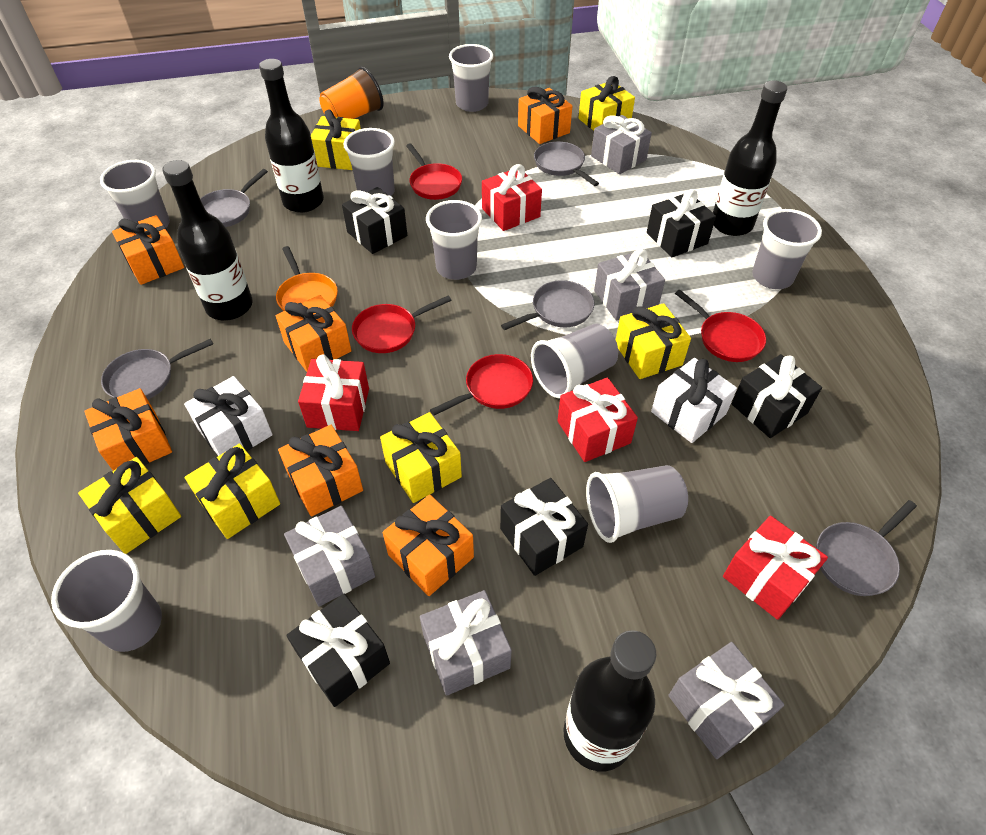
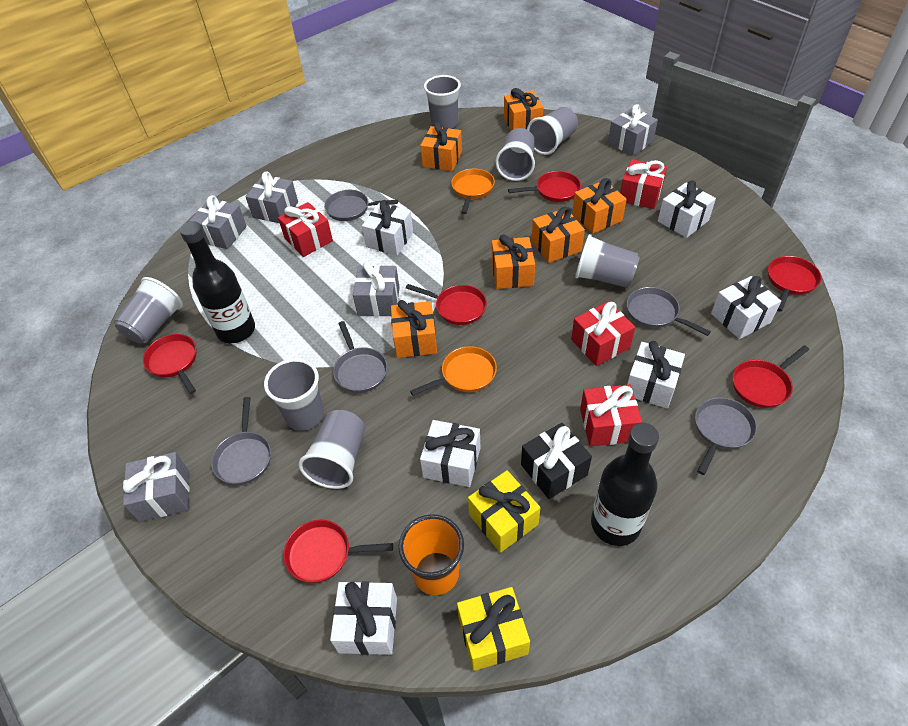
black bottle: 4 -> 2
black gift: 5 -> 1
grey cup: 8 -> 7
orange pan: 1 -> 2
red pan: 4 -> 6
white gift: 2 -> 6
yellow gift: 6 -> 2

